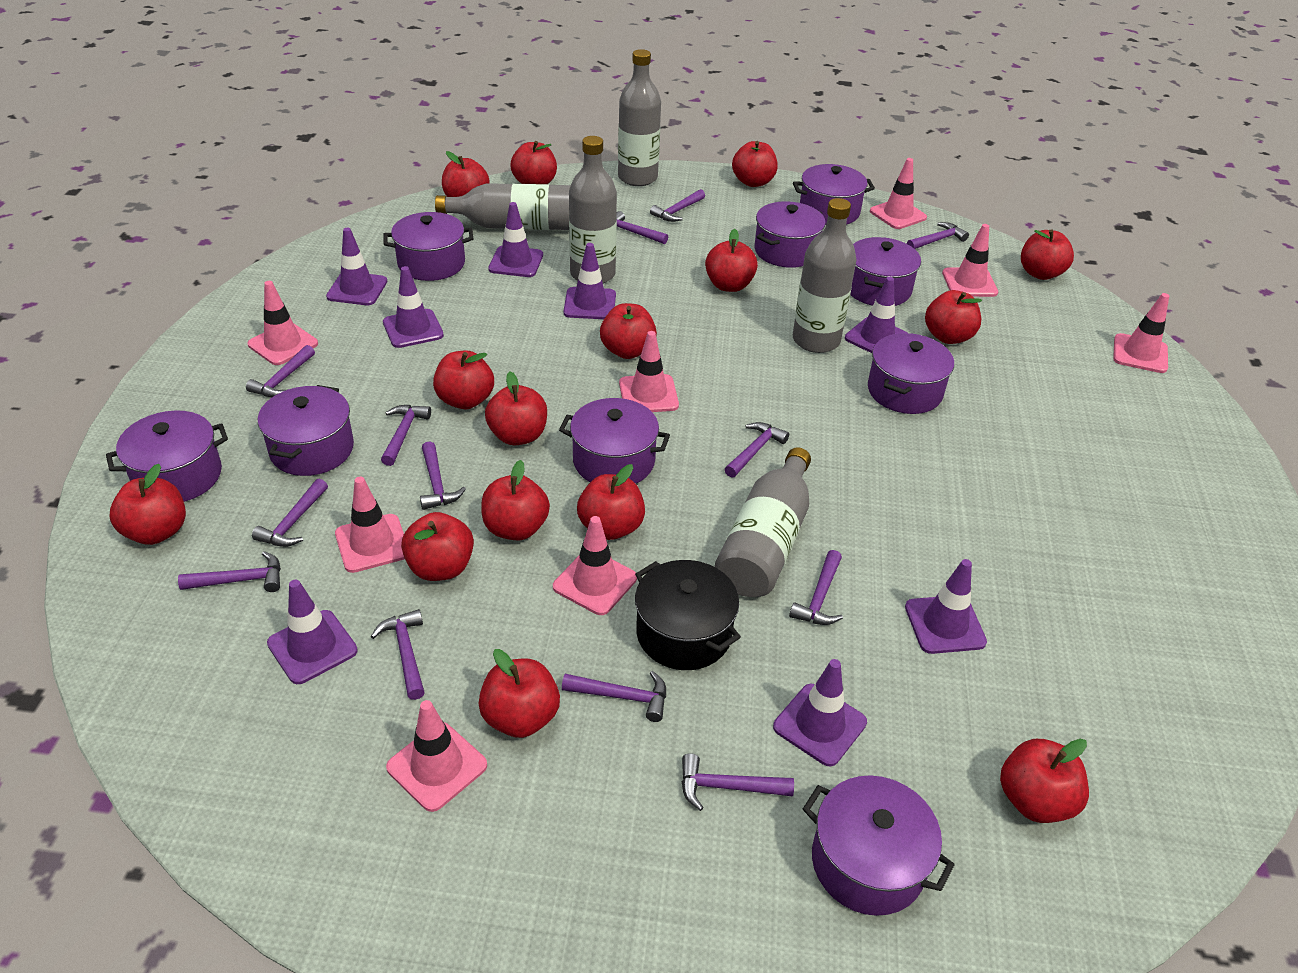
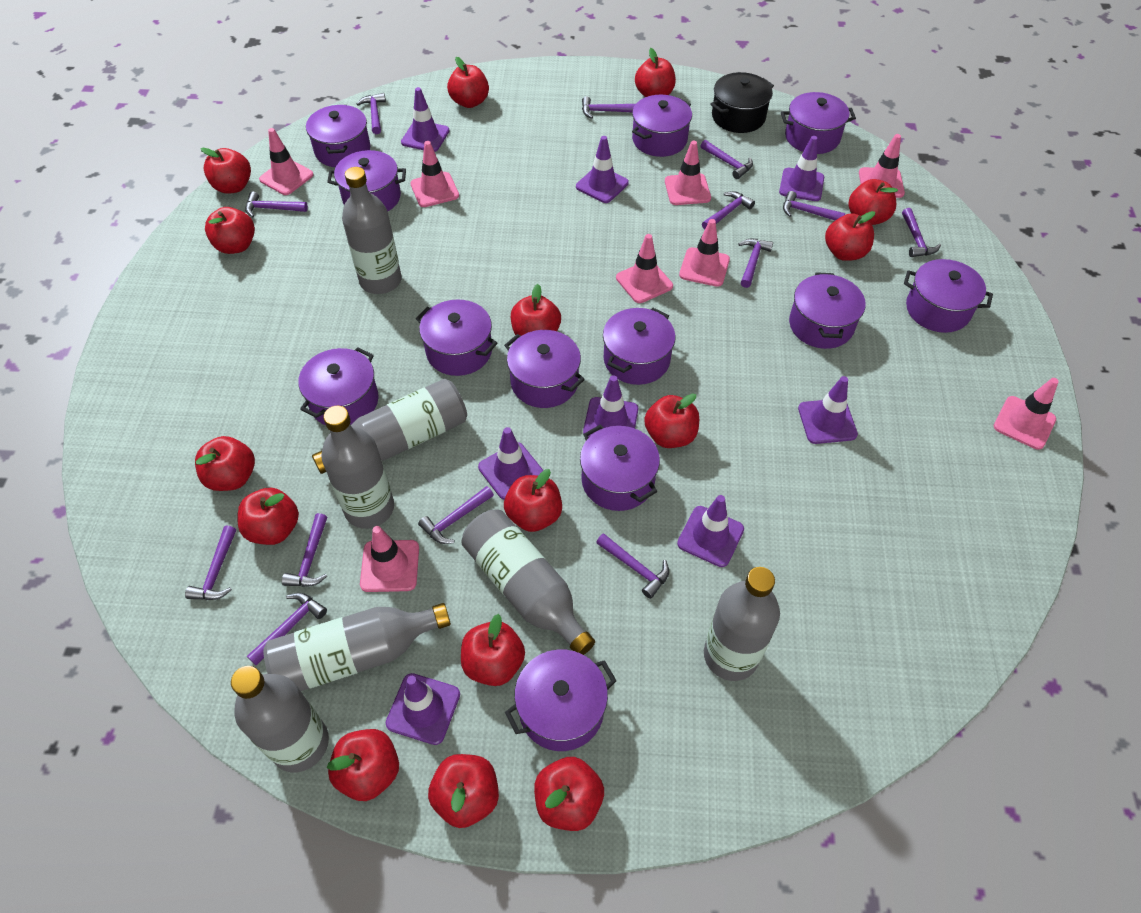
grey bottle: 5 -> 7
purple pot: 9 -> 12

